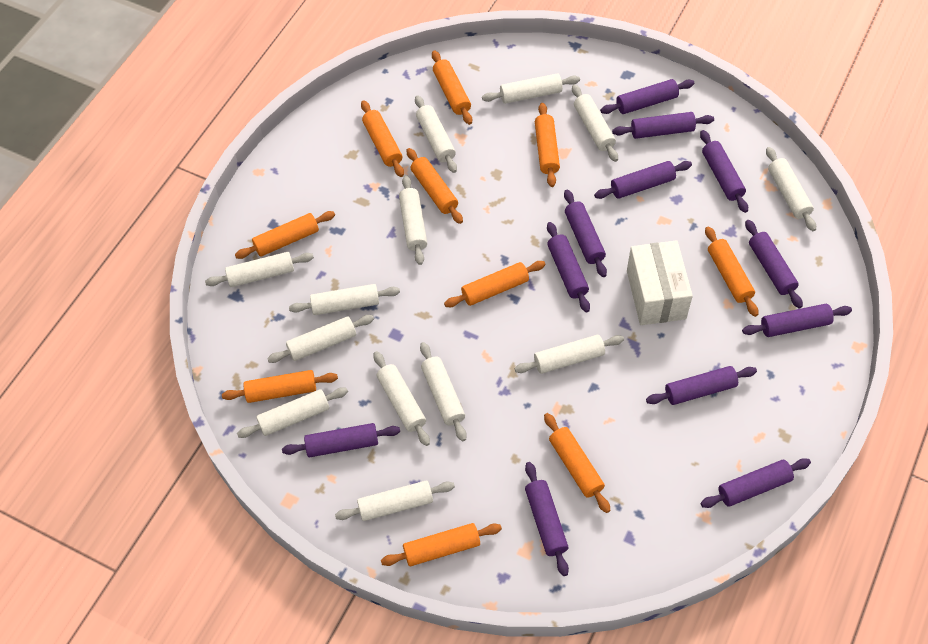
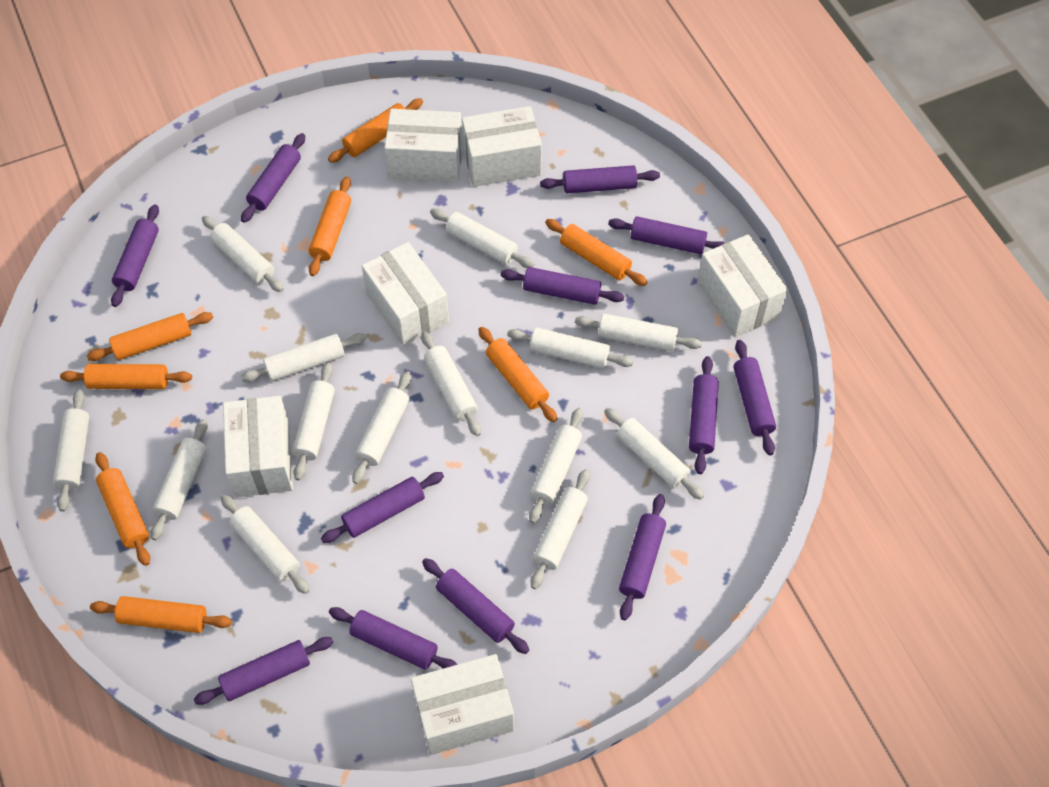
orange rolling pin: 10 -> 8
white box: 1 -> 6
white rolling pin: 13 -> 14

